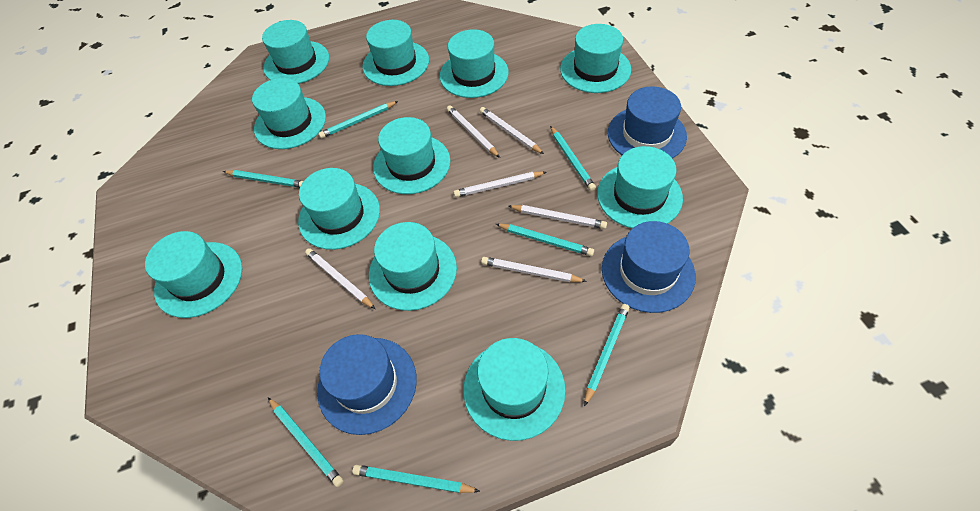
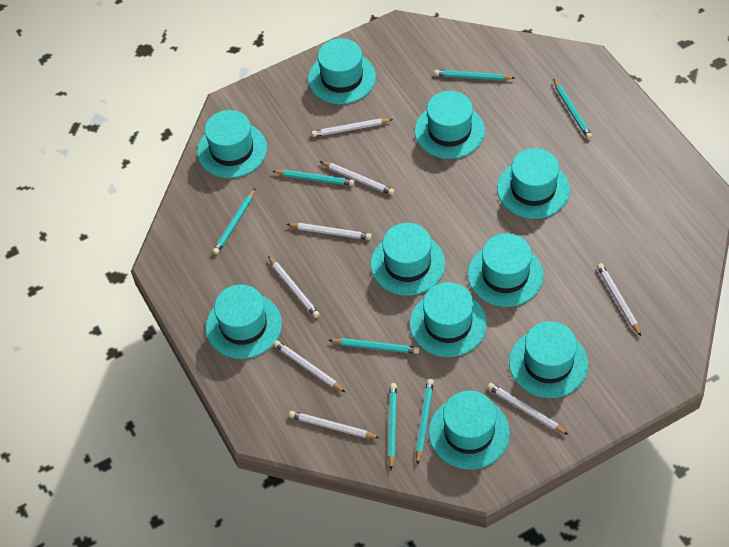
blue hat: 3 -> 0
turquoise hat: 11 -> 10
white pencil: 6 -> 8

